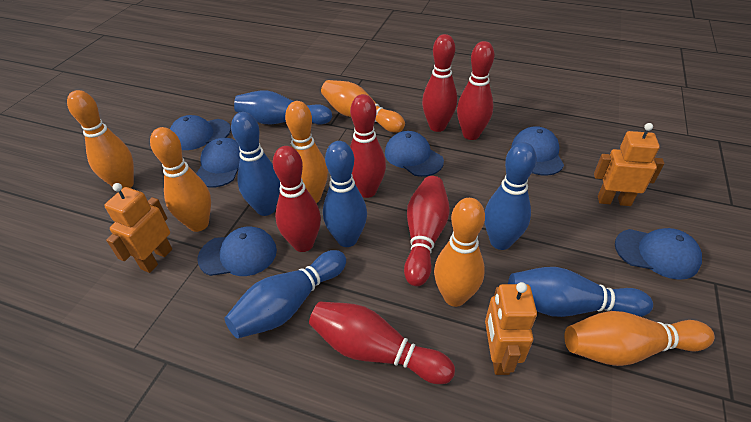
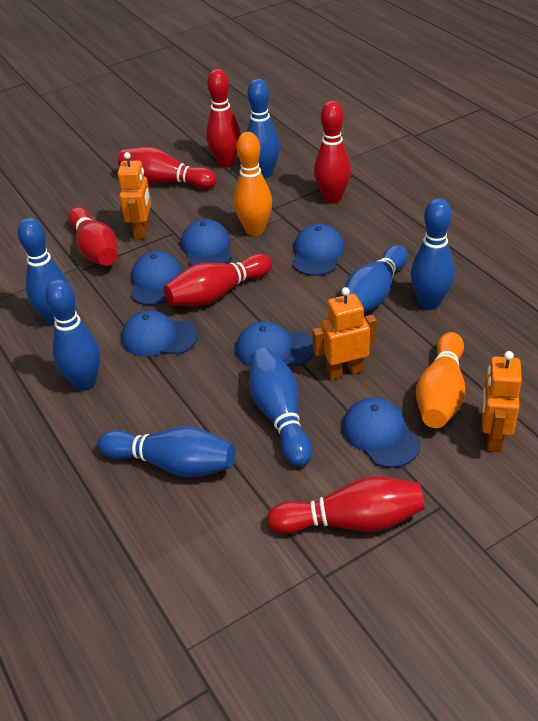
blue bowling pin: 6 -> 7
orange bowling pin: 6 -> 2

